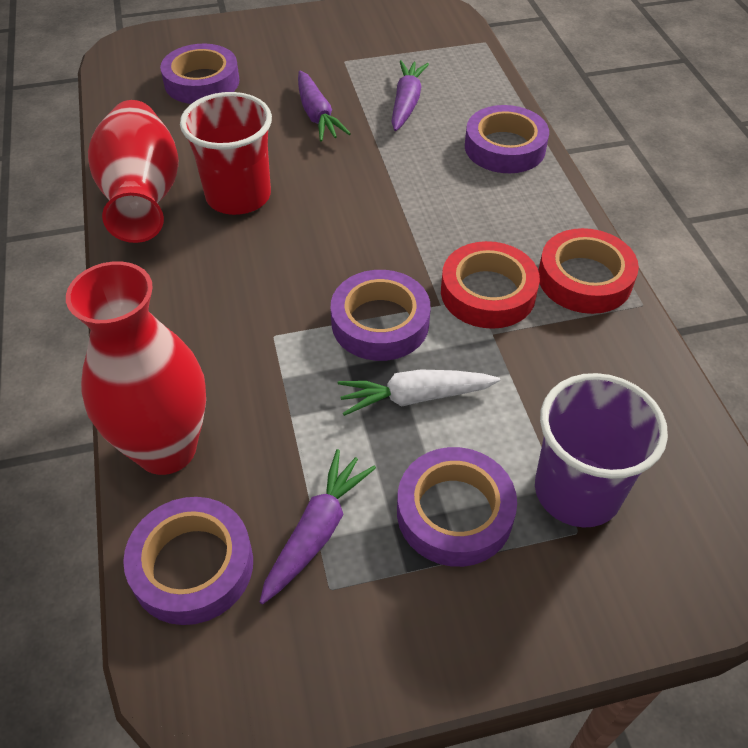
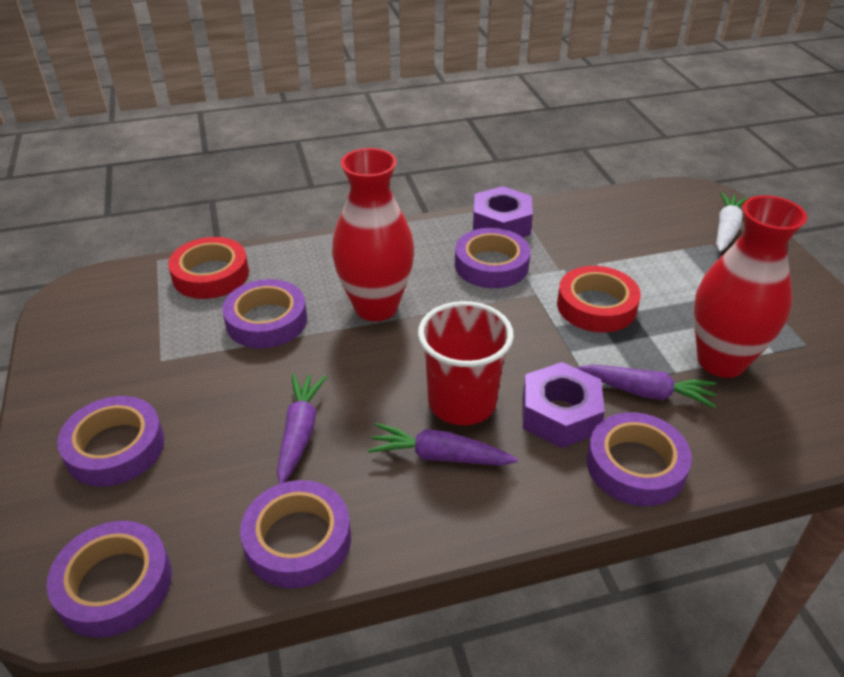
purple cup: 1 -> 0
purple nut: 0 -> 2
purple tape: 5 -> 6

